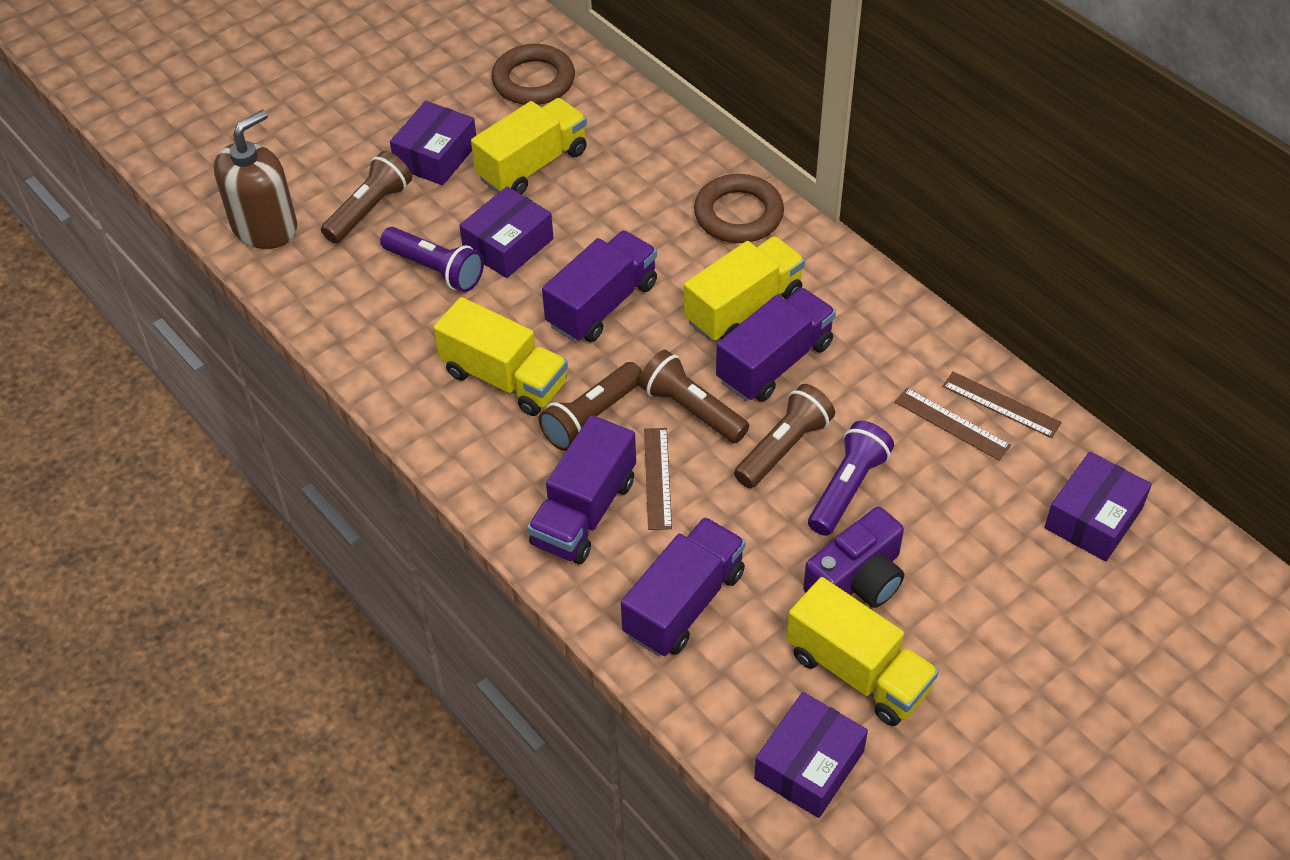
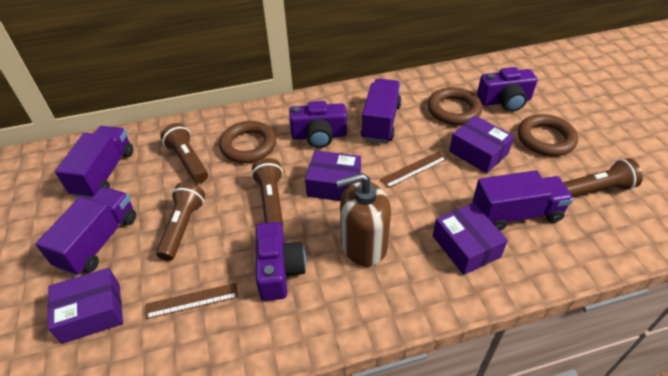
brown ring: 2 -> 3
brown ruler: 3 -> 2
purple camera: 1 -> 3
purple flashlight: 2 -> 0
yellow truck: 4 -> 0

